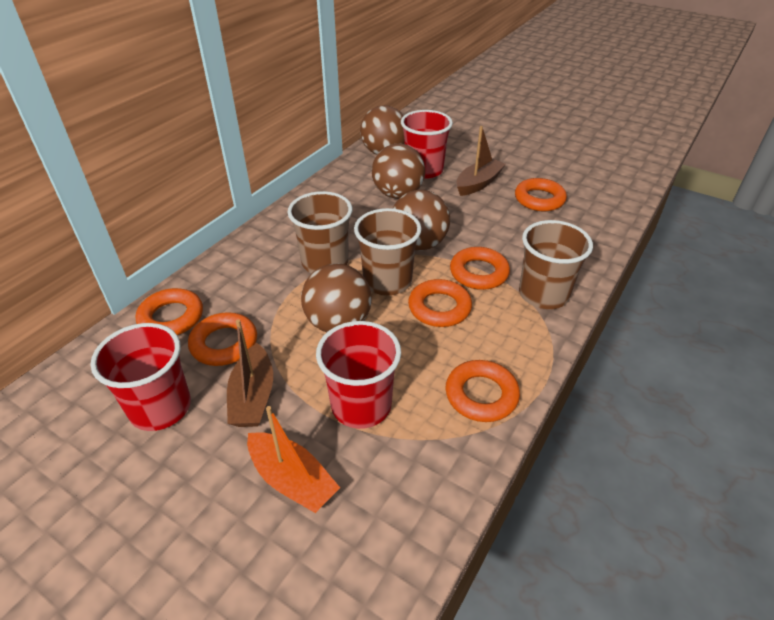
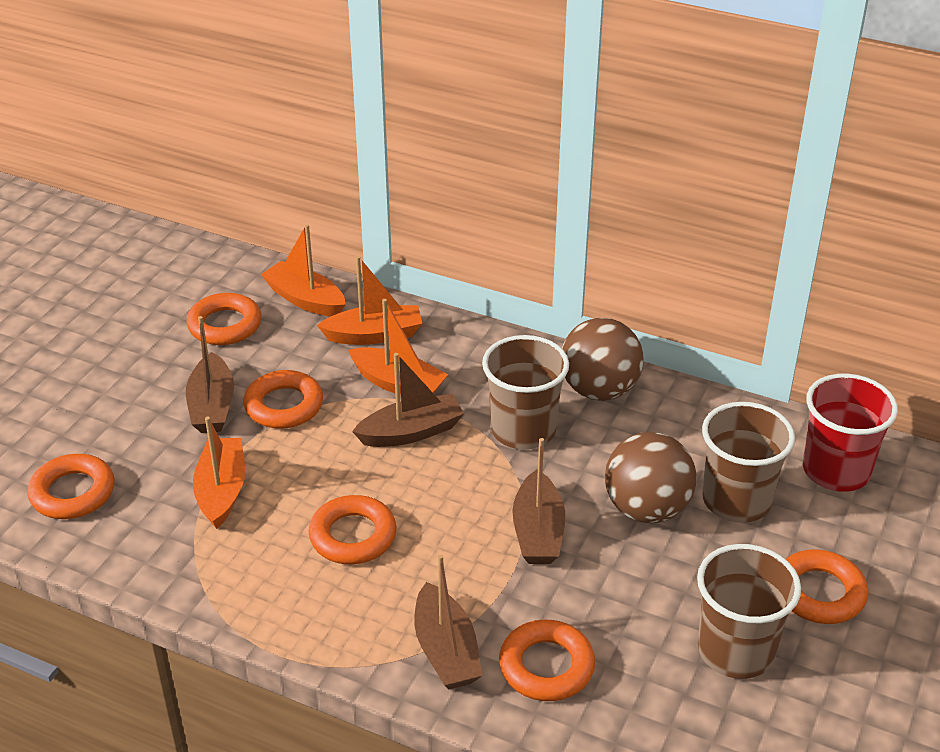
brown ball: 4 -> 2
brown boat: 2 -> 4
orange boat: 1 -> 4
red cup: 3 -> 1

